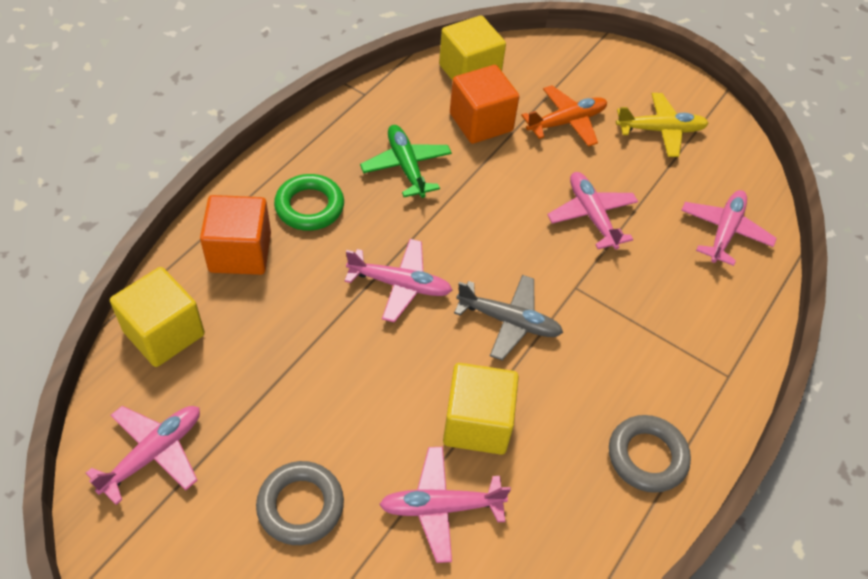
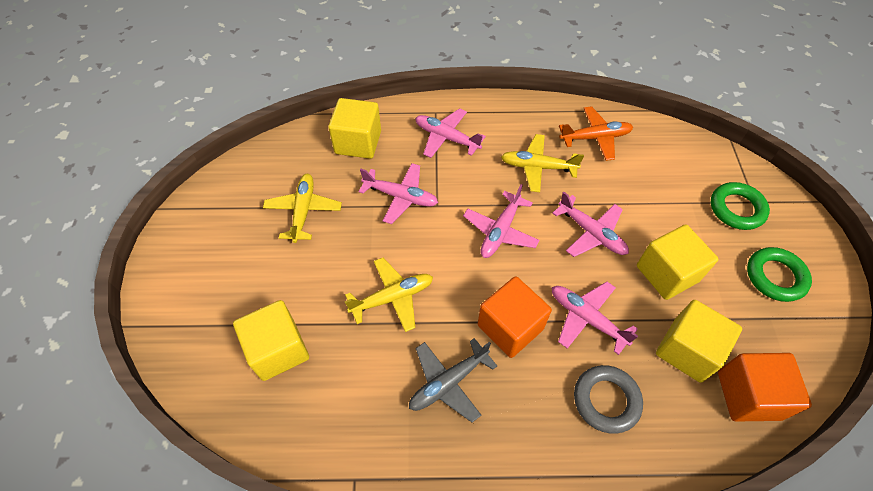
green plane: 1 -> 0
green ring: 1 -> 2
grey ring: 2 -> 1
yellow cube: 3 -> 4
yellow plane: 1 -> 3

